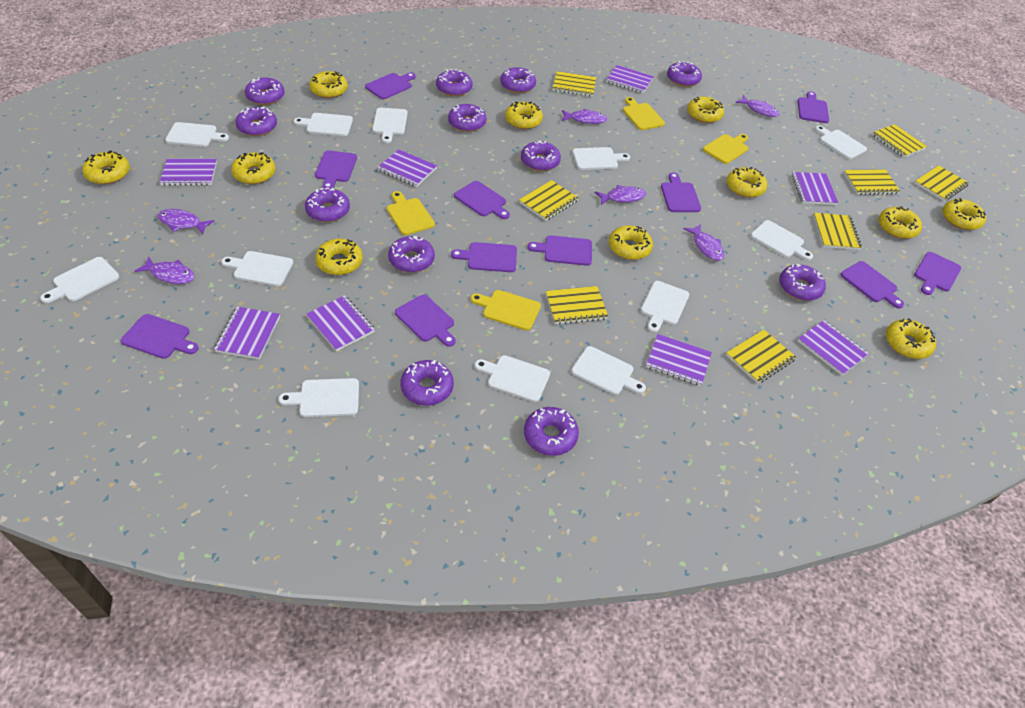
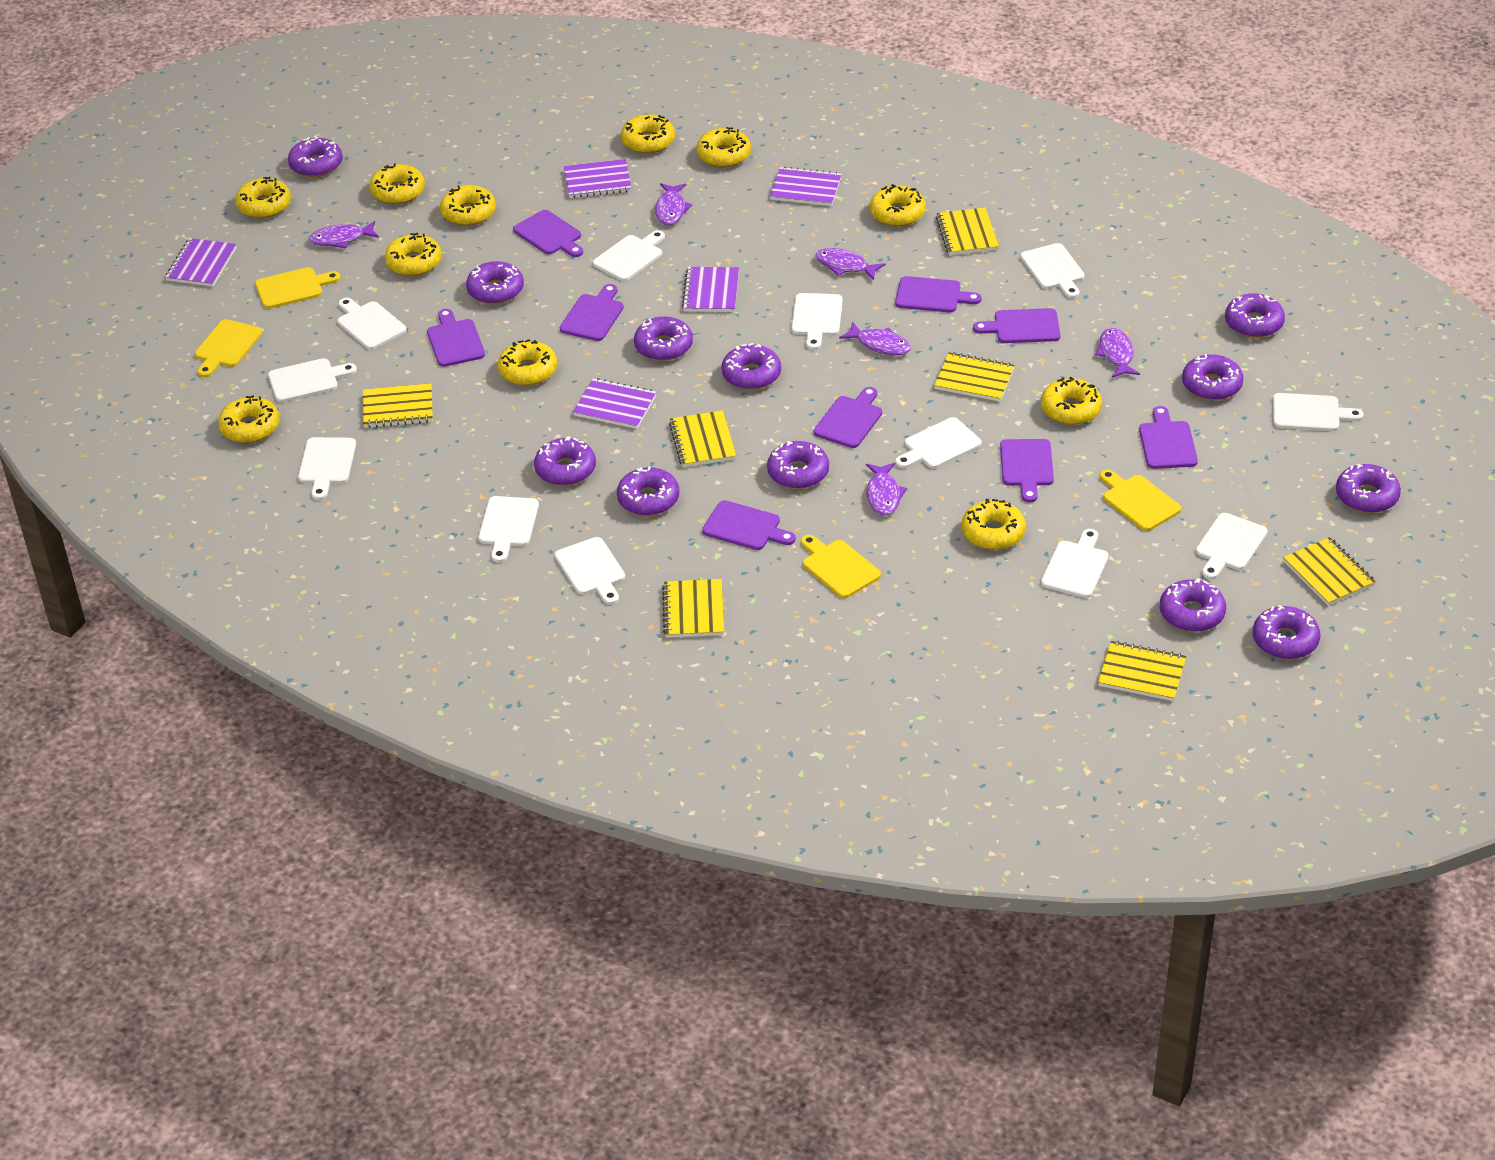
purple cutting board: 11 -> 9
purple notebook: 8 -> 5
yellow notebook: 8 -> 7

